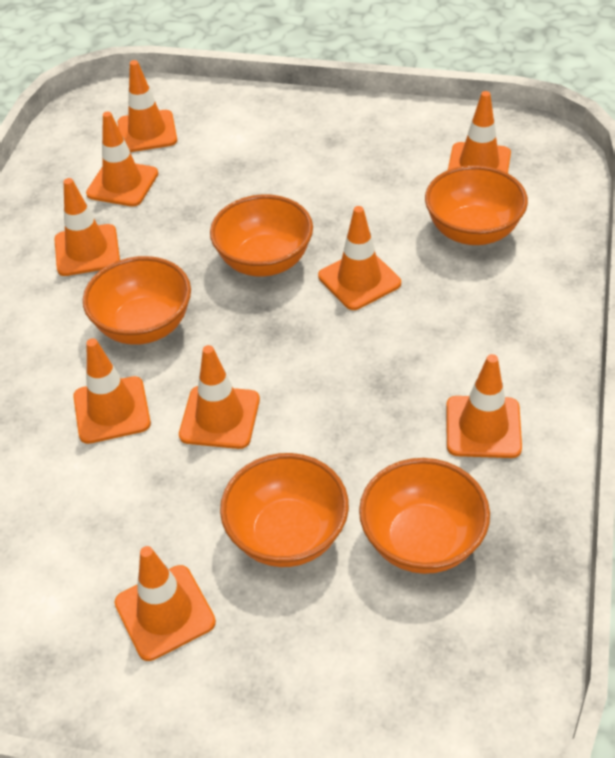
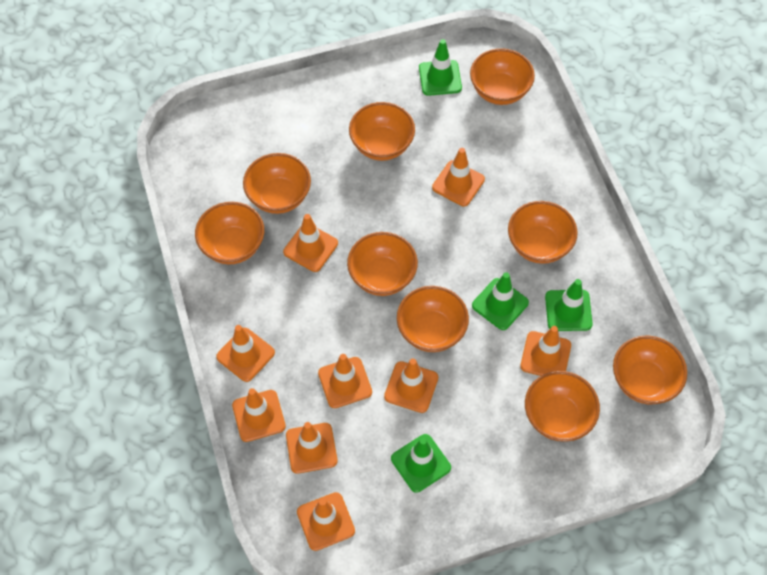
green traffic cone: 0 -> 4
orange bowl: 5 -> 9

